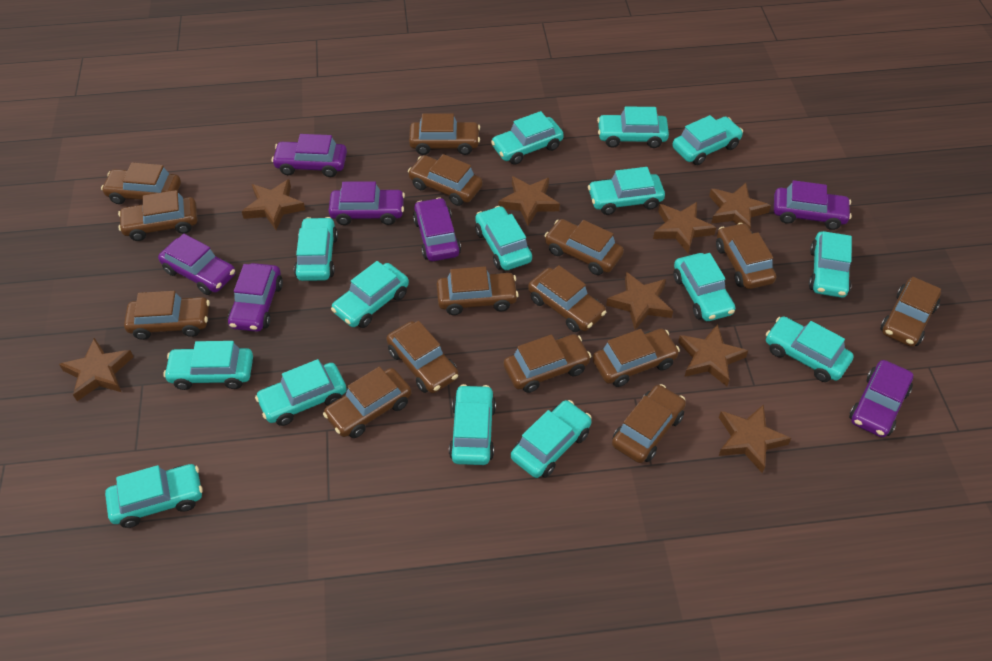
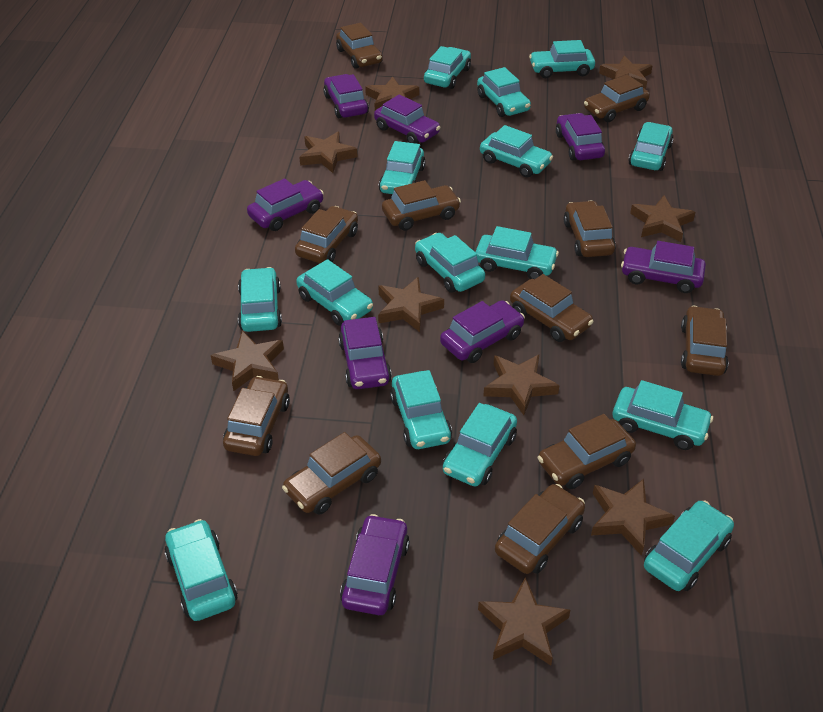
brown car: 15 -> 11
brown star: 8 -> 9
purple car: 7 -> 8

